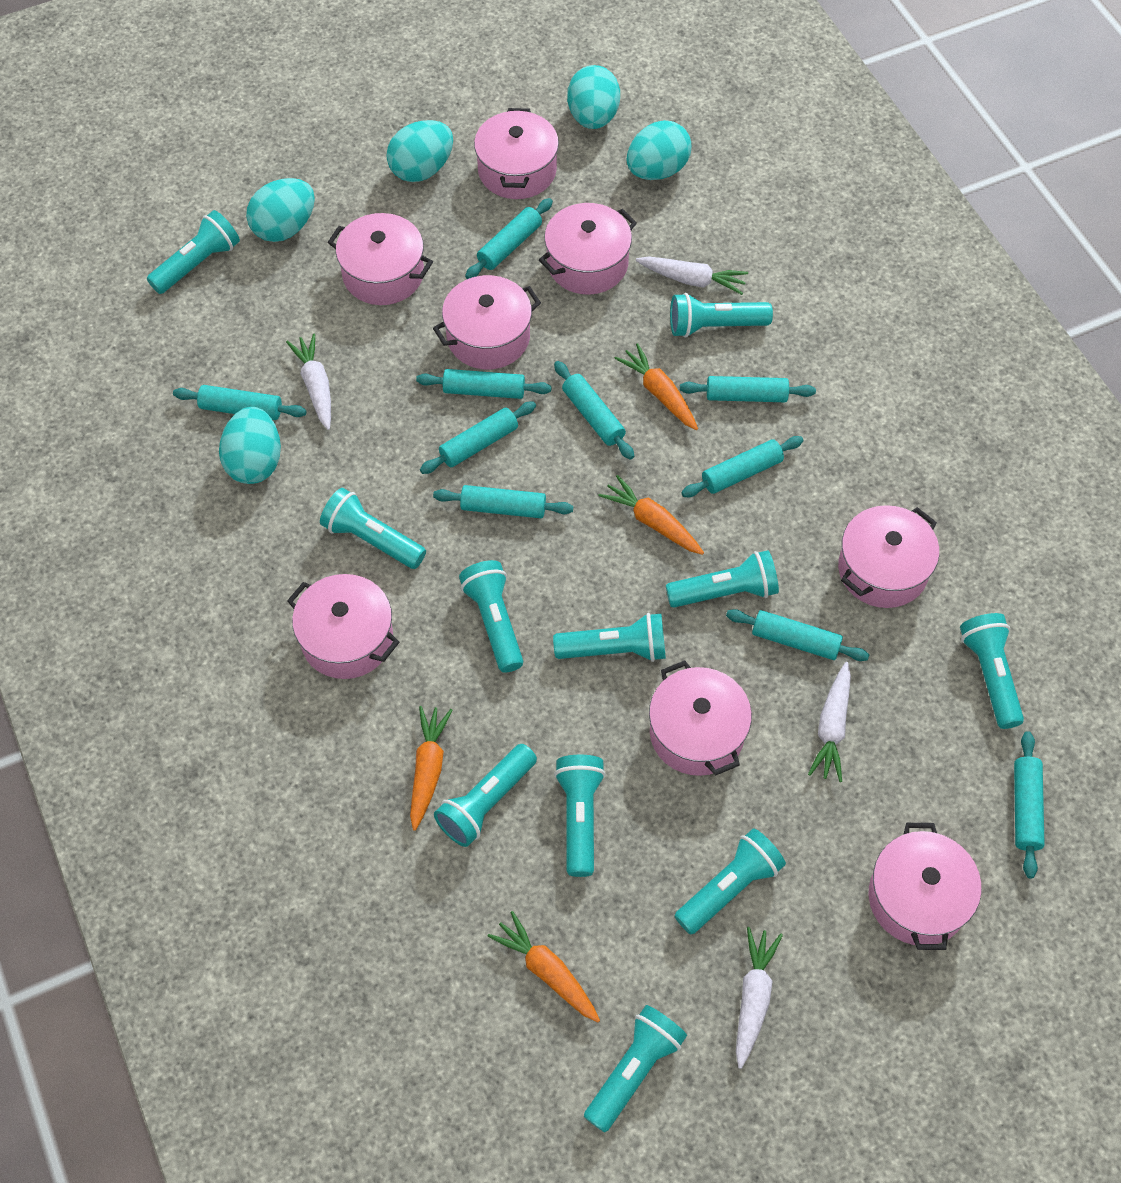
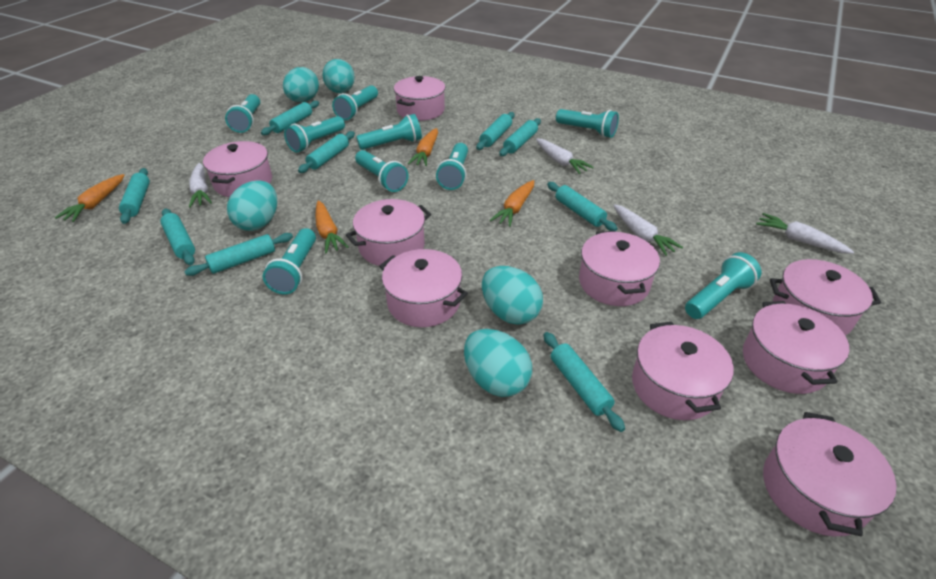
pink pot: 8 -> 9
turquoise flashlight: 11 -> 9
turquoise rolling pin: 10 -> 9

